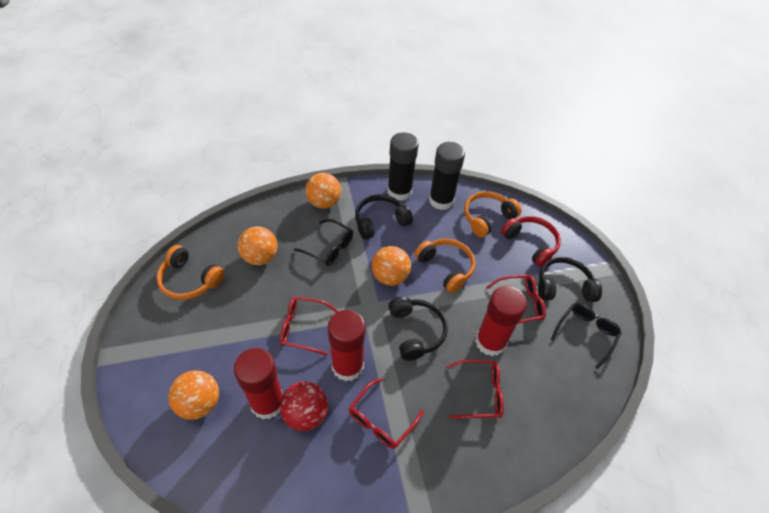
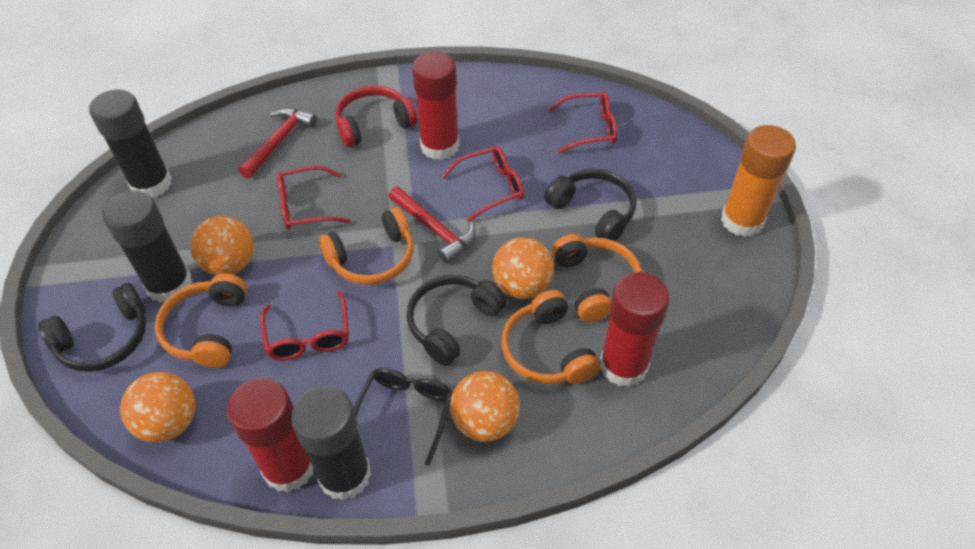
black glasses: 2 -> 1
black glue stick: 2 -> 3
orange glue stick: 0 -> 1
orange headphones: 3 -> 4
red ball: 1 -> 0
red hammer: 0 -> 2

